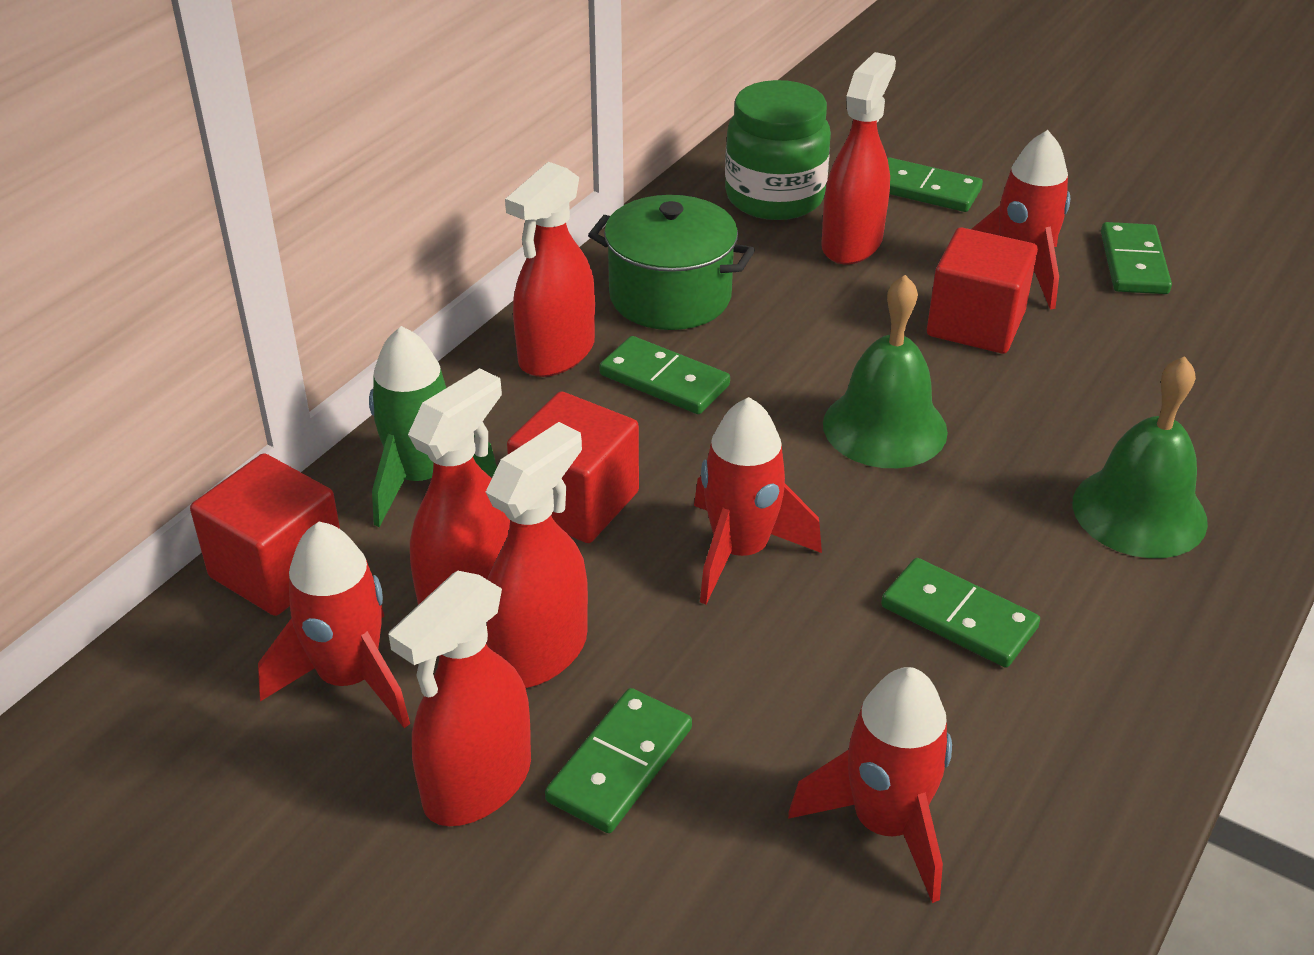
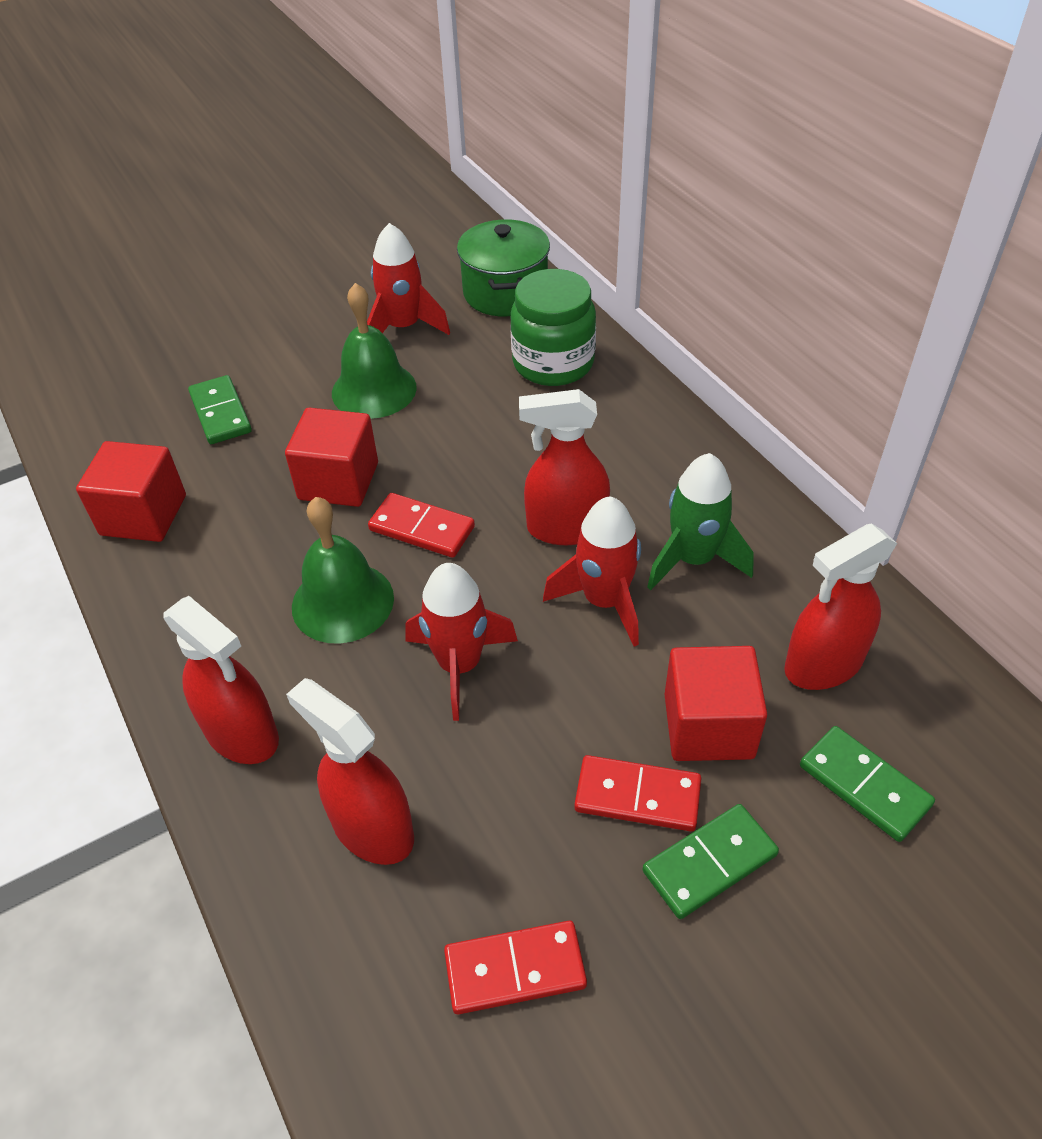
green domino: 5 -> 3
red domino: 0 -> 3
red rocket: 4 -> 3
red spray bottle: 5 -> 4

